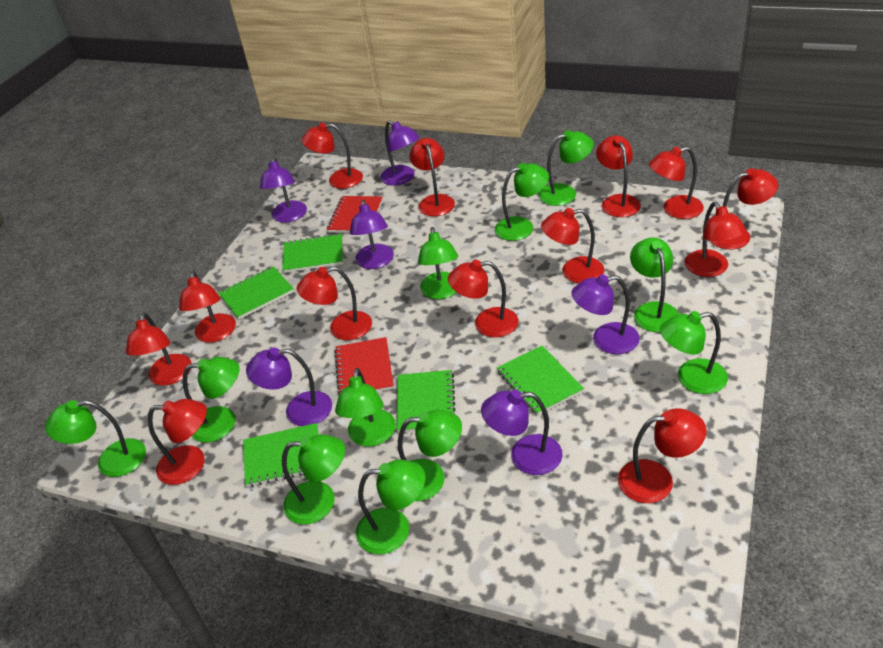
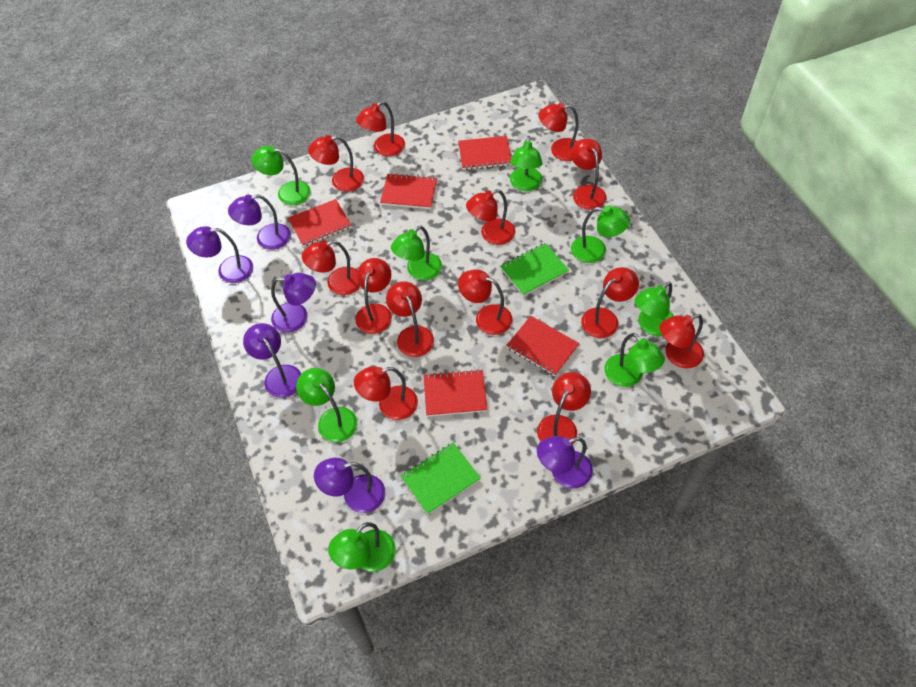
green lamp: 11 -> 8
green notebook: 5 -> 2
red notebook: 2 -> 5

